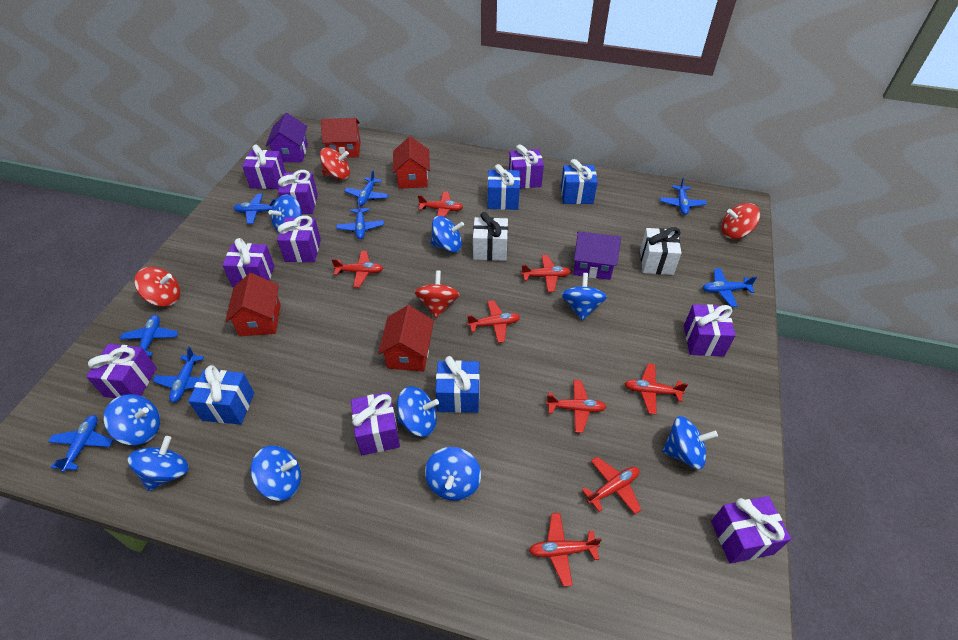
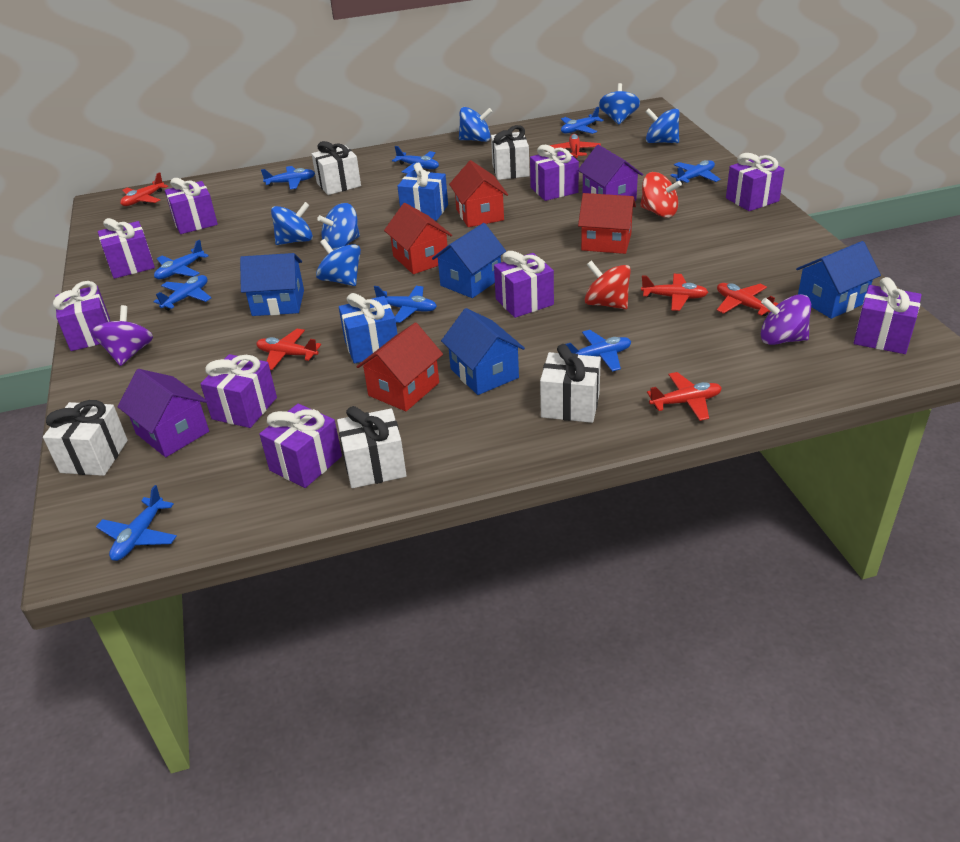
blue gift: 4 -> 2
blue house: 0 -> 4
blue plane: 8 -> 9
blue spinning top: 9 -> 6
purple spinning top: 0 -> 2
red plane: 8 -> 6
red spinning top: 4 -> 2
white gift: 2 -> 5

